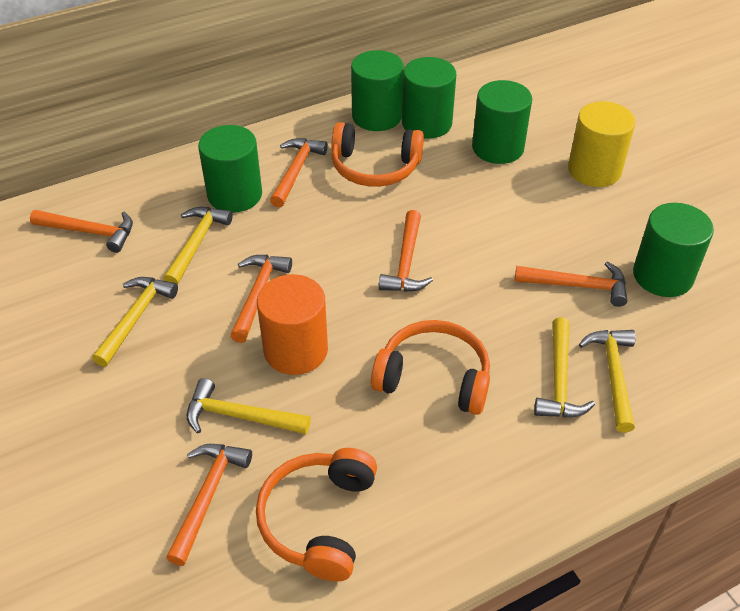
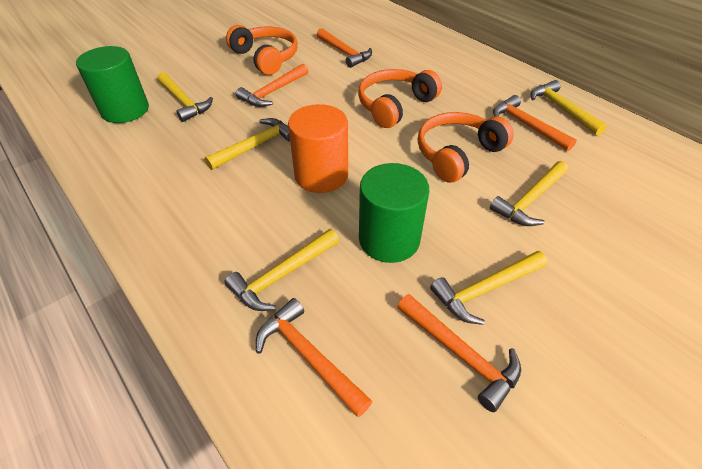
green cylinder: 5 -> 2
orange hammer: 6 -> 5
yellow cylinder: 1 -> 0
yellow hammer: 5 -> 6

